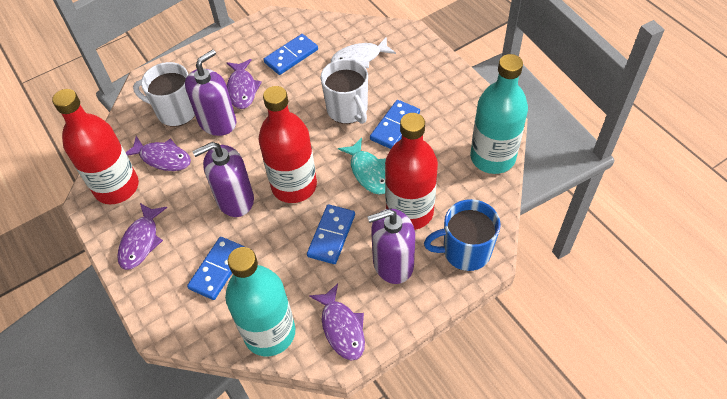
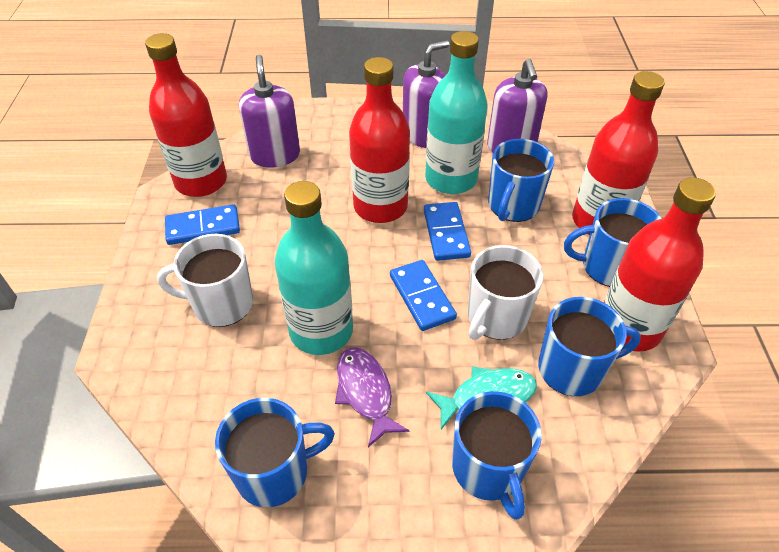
blue domino: 4 -> 3
blue mug: 1 -> 5
purple fish: 4 -> 1
red bottle: 3 -> 4
white fish: 1 -> 0

